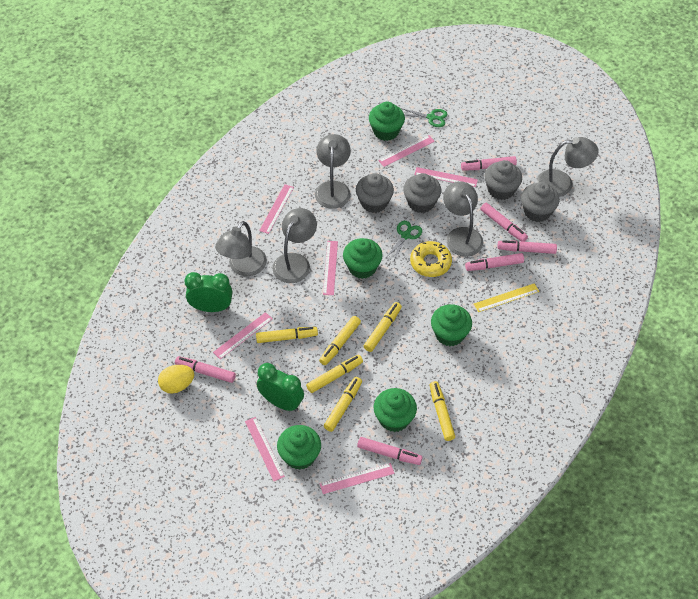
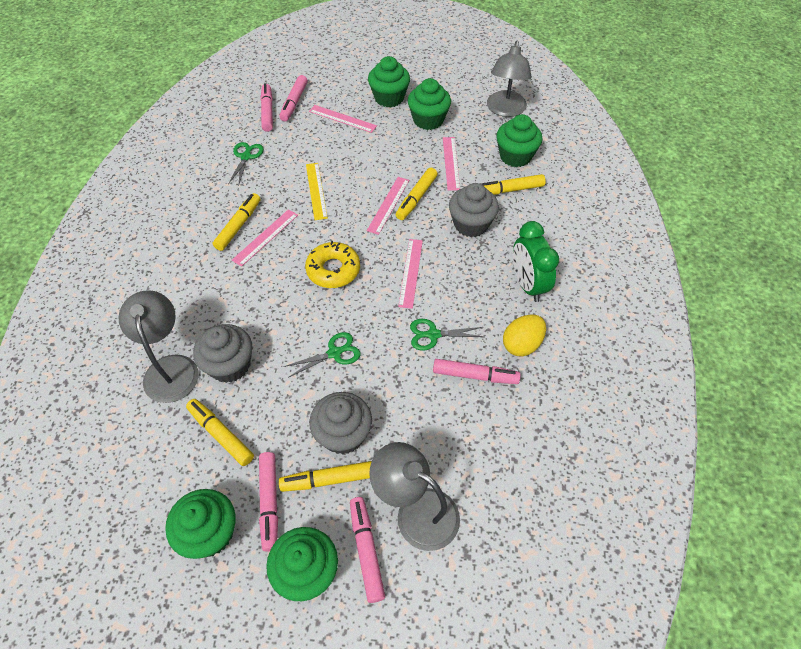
green clock: 2 -> 1
green scissors: 2 -> 3
grey cupcake: 4 -> 3
grey lamp: 5 -> 3
pink marker: 6 -> 5
pink ruler: 7 -> 5
yellow marker: 6 -> 5

